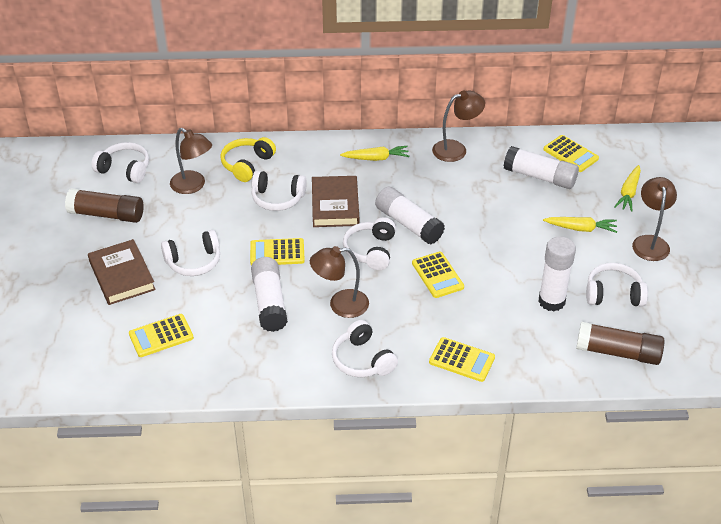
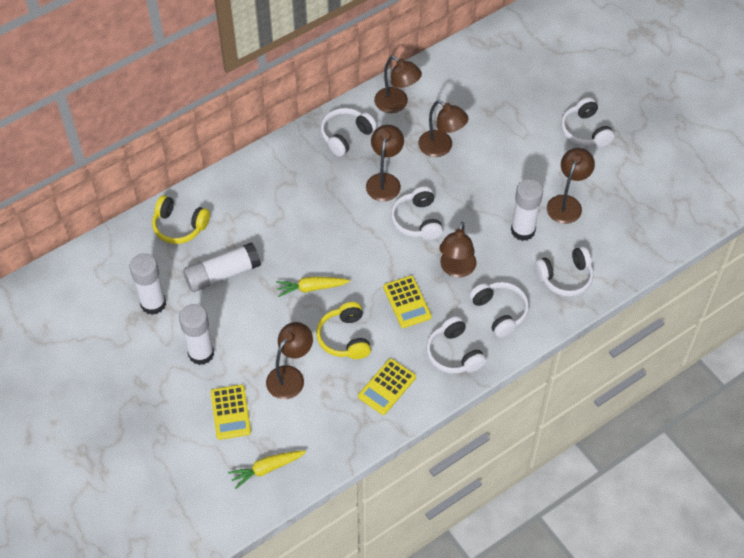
brown book: 2 -> 0
brown glue stick: 2 -> 0
brown lamp: 4 -> 6
yellow calculator: 5 -> 3
yellow carrot: 3 -> 2
yellow headphones: 1 -> 2

